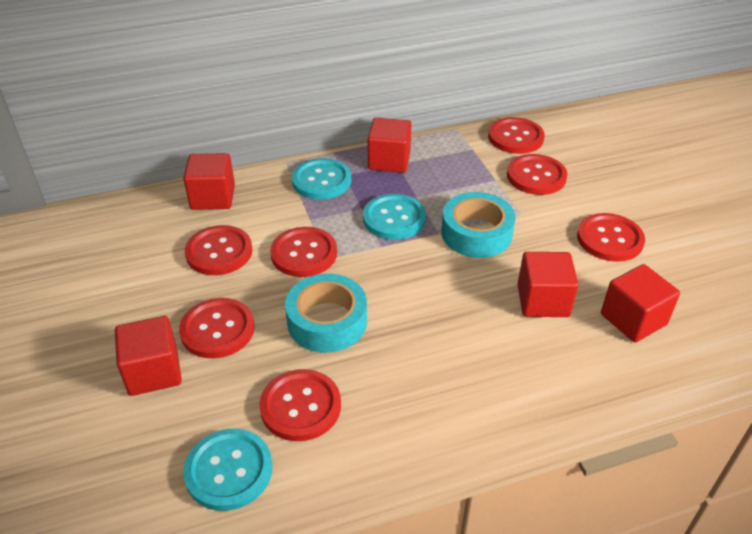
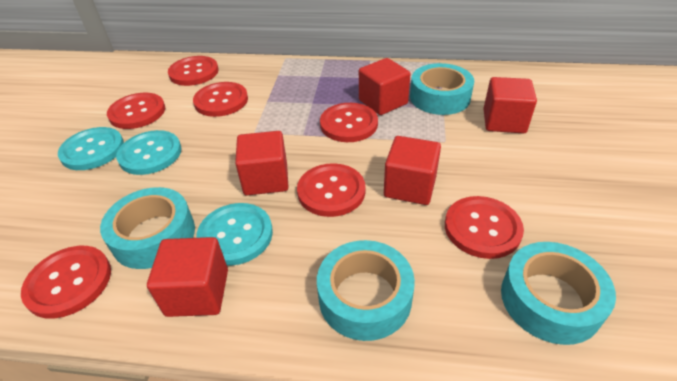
turquoise tape: 2 -> 4

